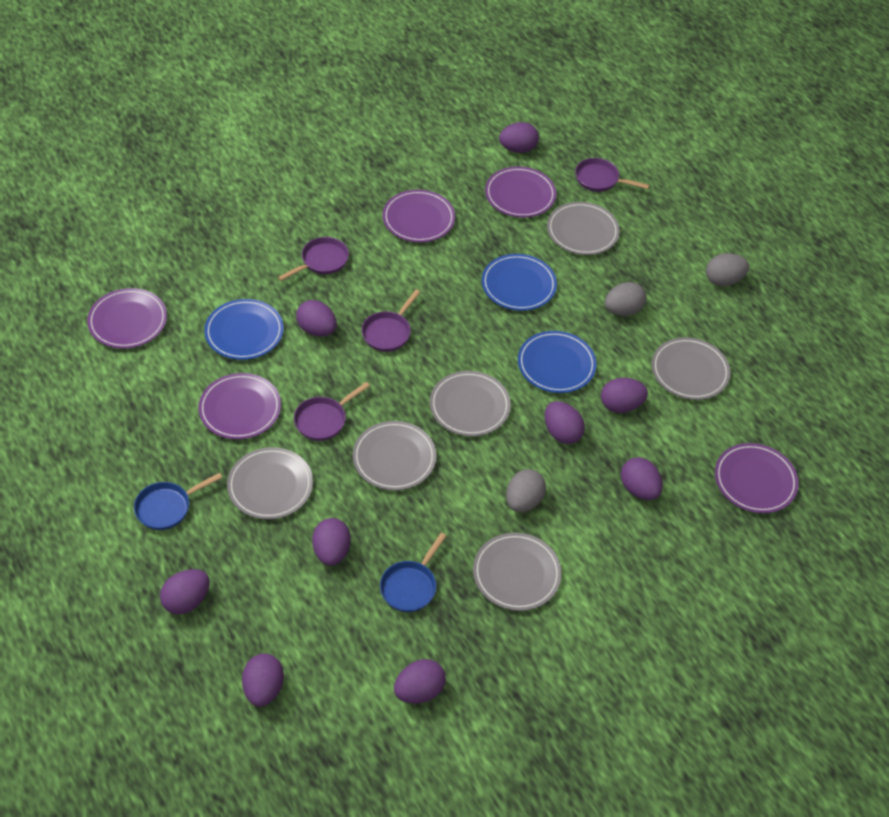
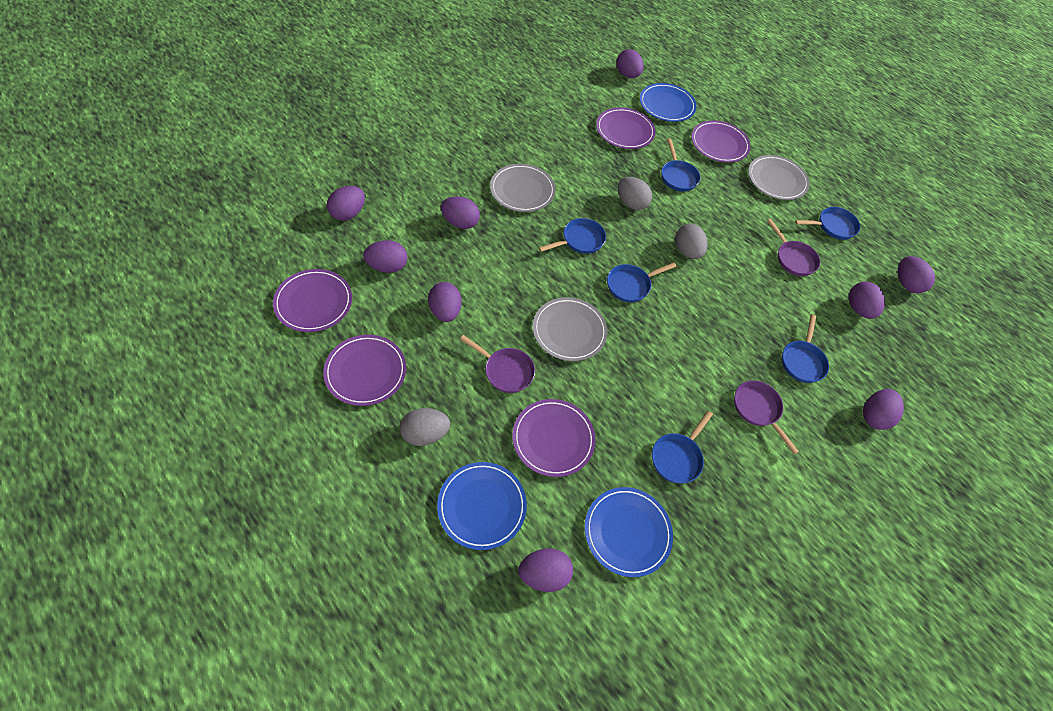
blue pan: 2 -> 6
grey plate: 6 -> 3
purple pan: 4 -> 3

